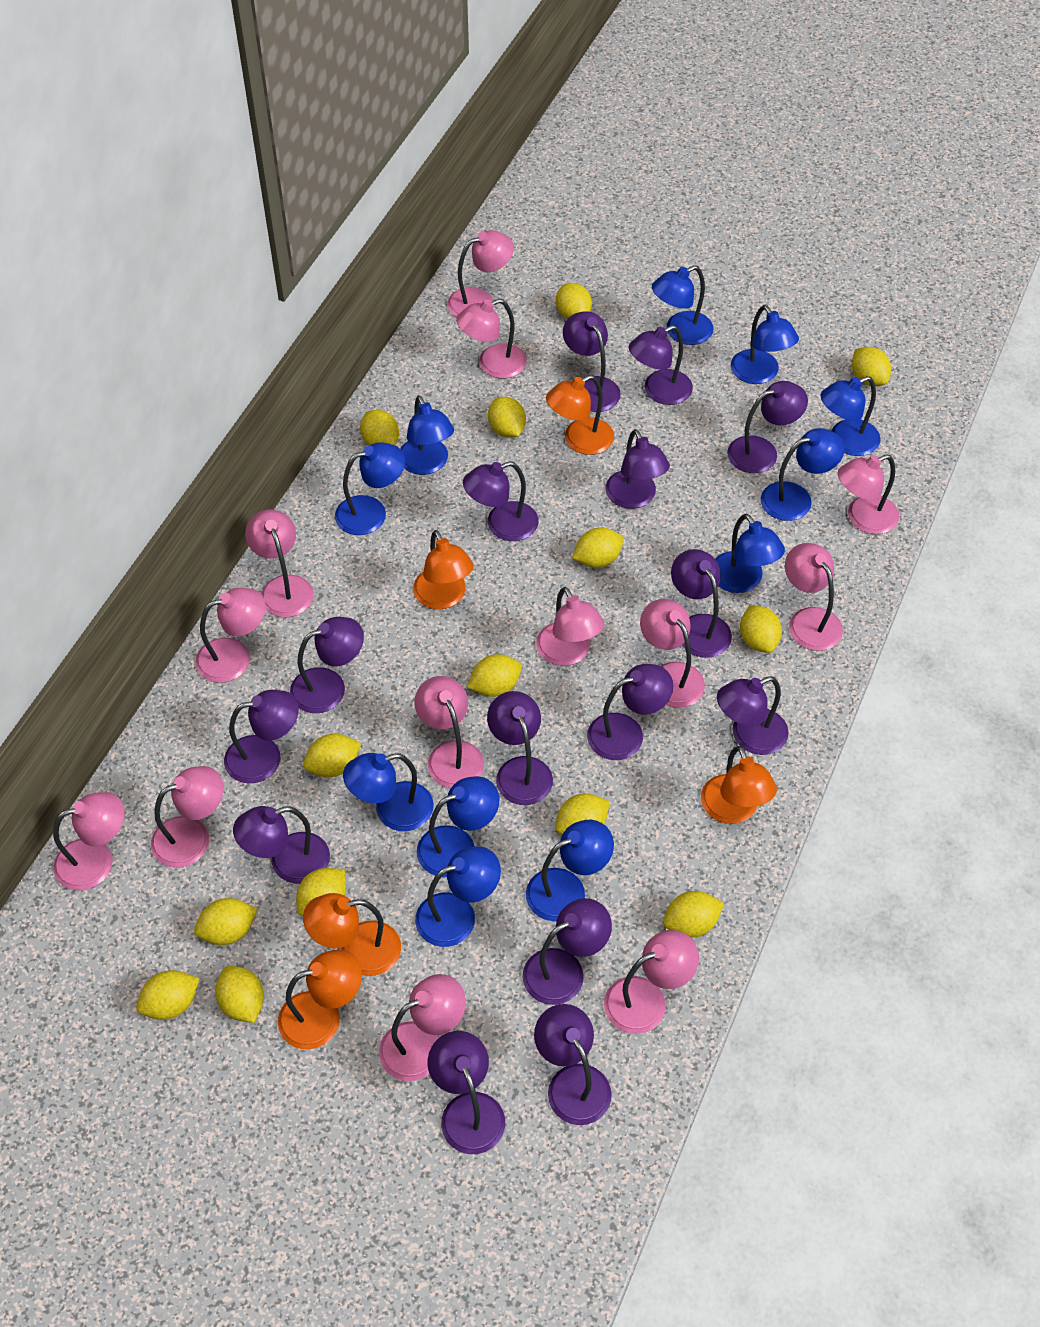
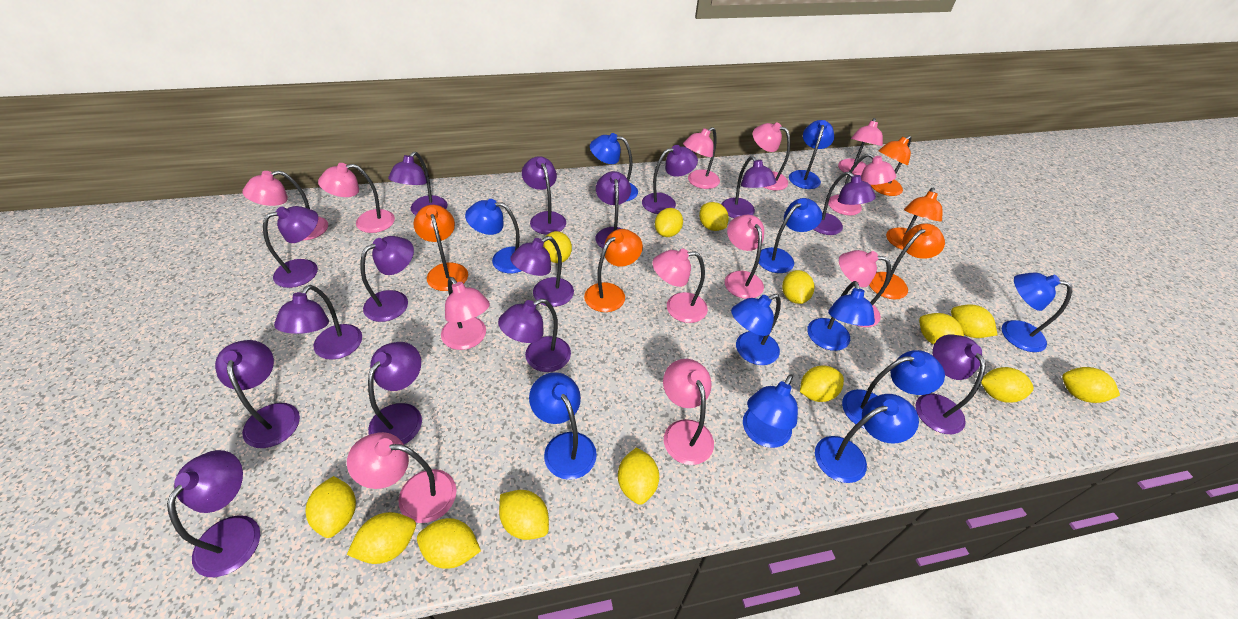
pink lamp: 13 -> 12

